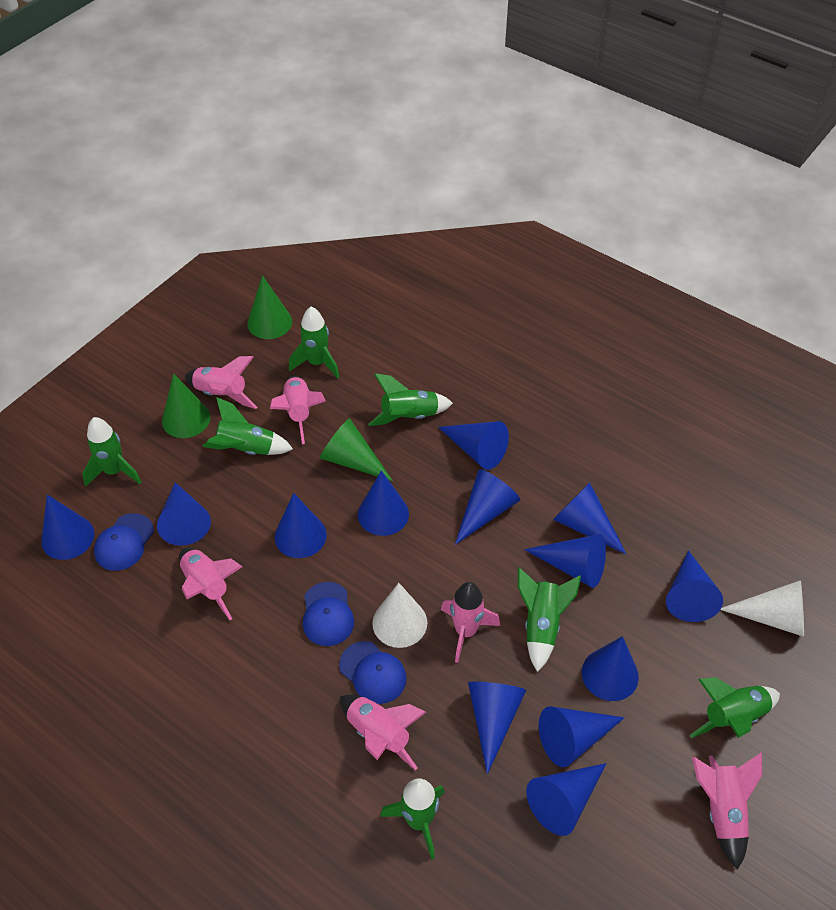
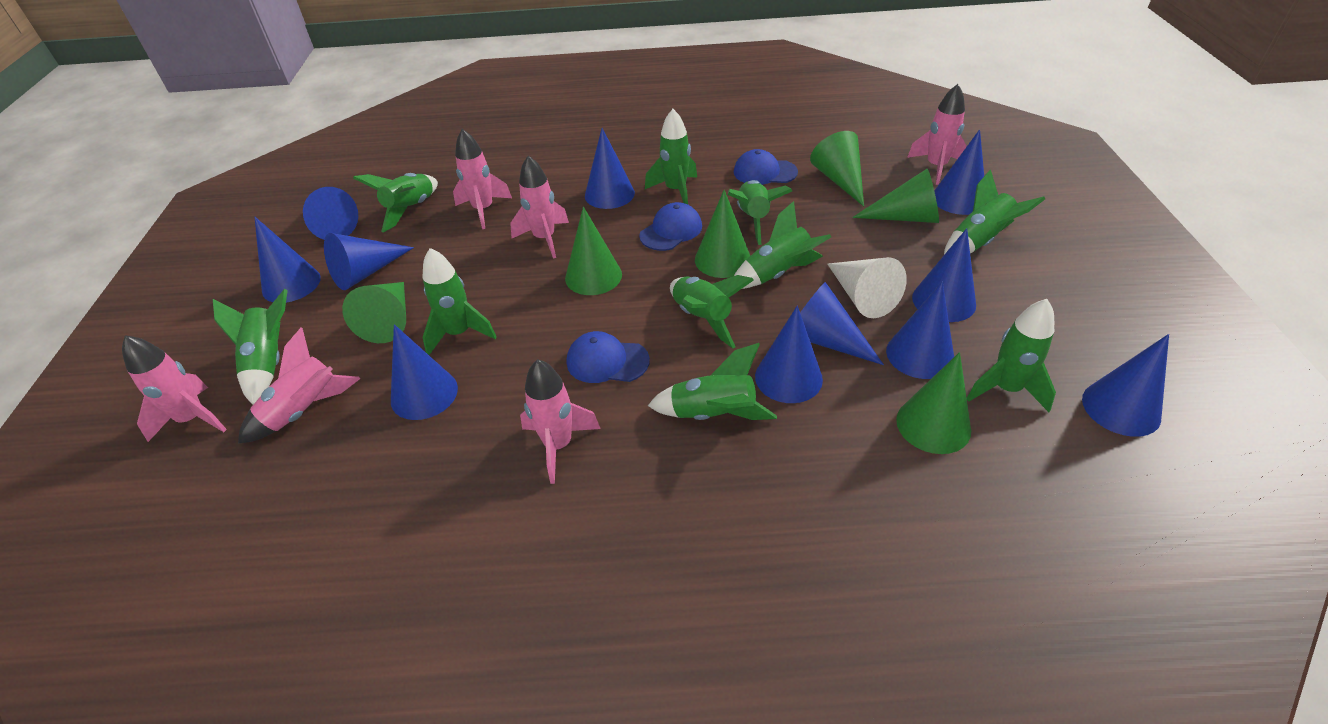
blue cone: 13 -> 11
green cone: 3 -> 6
green rocket: 7 -> 10
white cone: 2 -> 1

